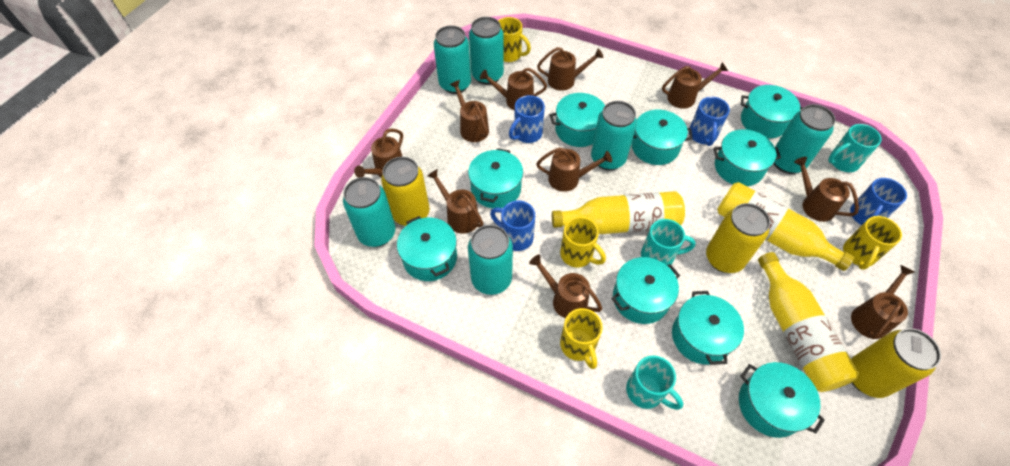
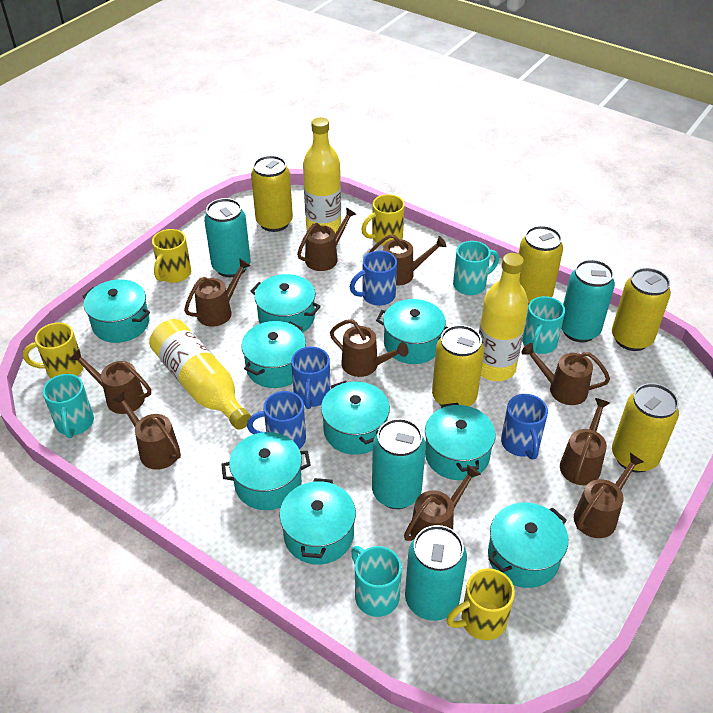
turquoise can: 6 -> 4
turquoise mug: 3 -> 4
yellow can: 3 -> 5

